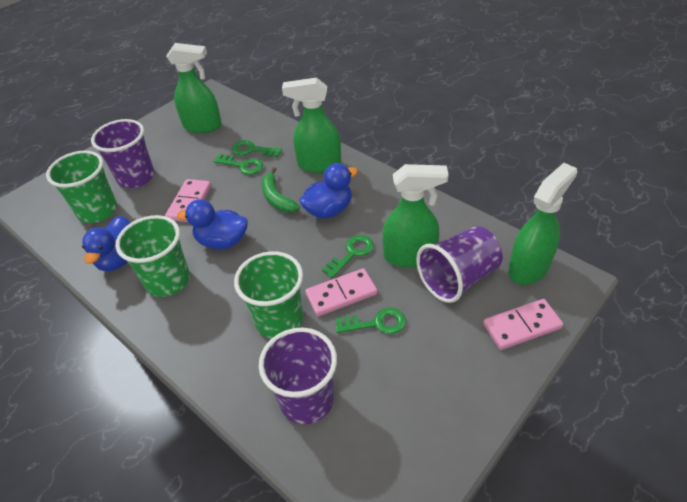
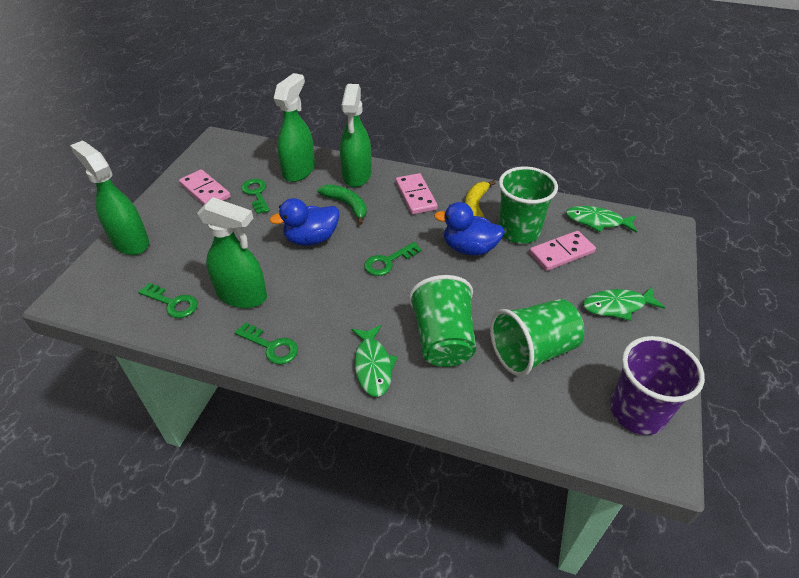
blue duck: 3 -> 2
green fish: 0 -> 3
purple cup: 3 -> 1
yellow banana: 0 -> 1

